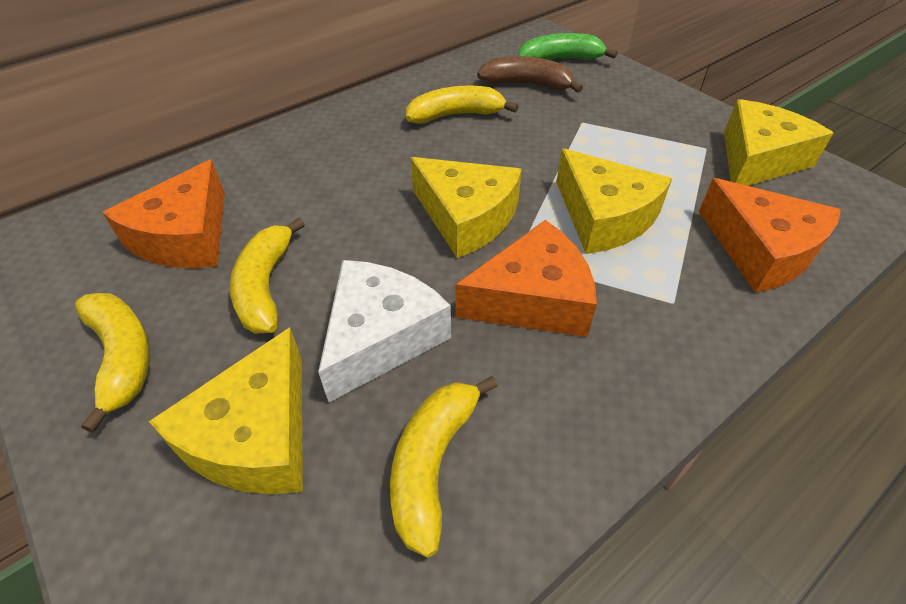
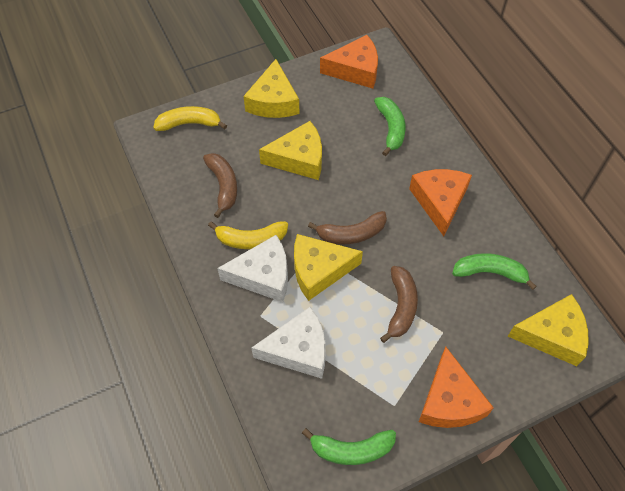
brown banana: 1 -> 3
green banana: 1 -> 3
white cheese: 1 -> 2
yellow banana: 4 -> 2

